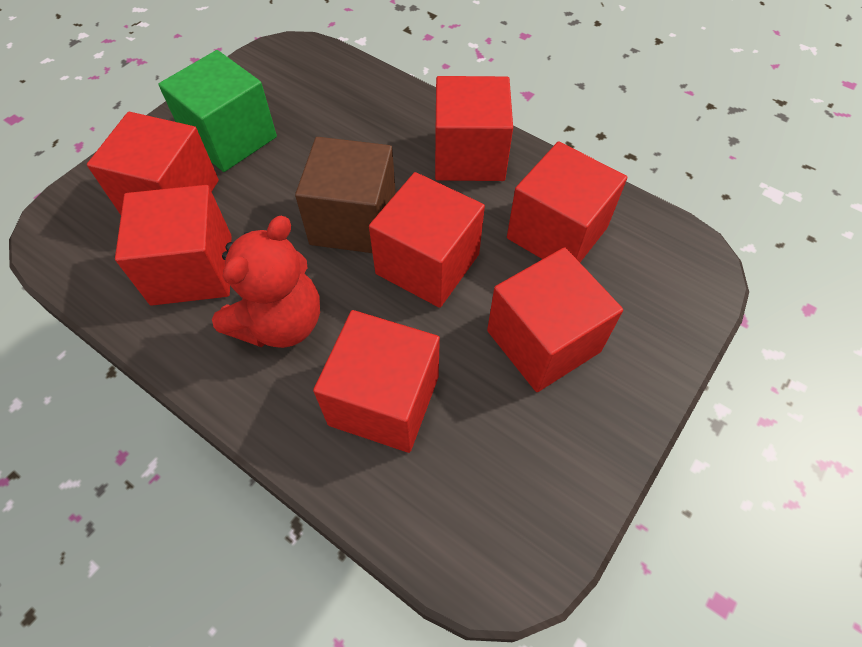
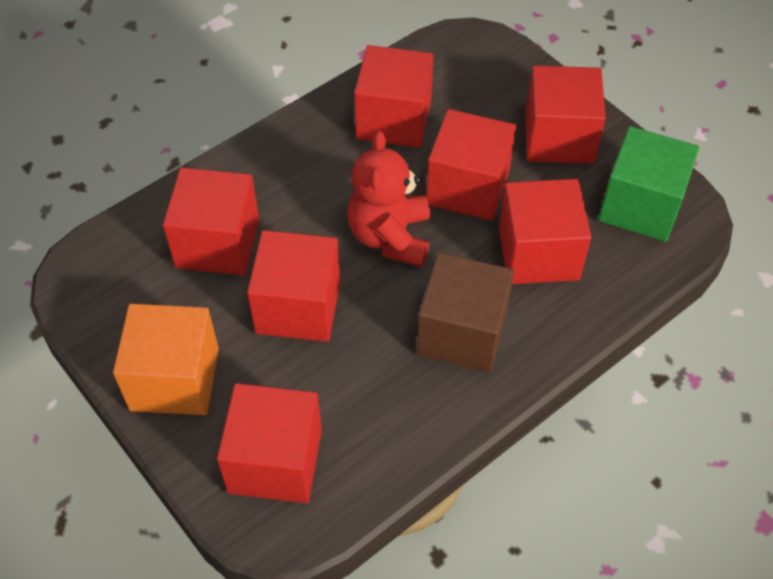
orange cube: 0 -> 1

